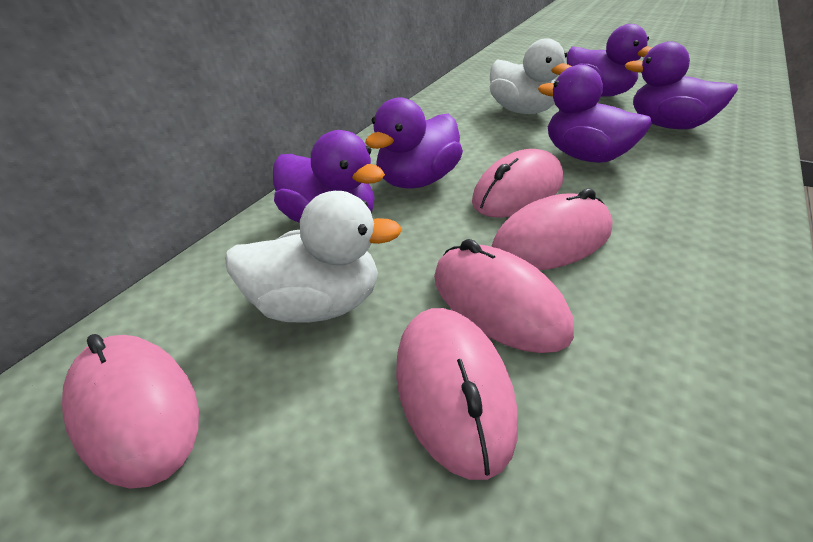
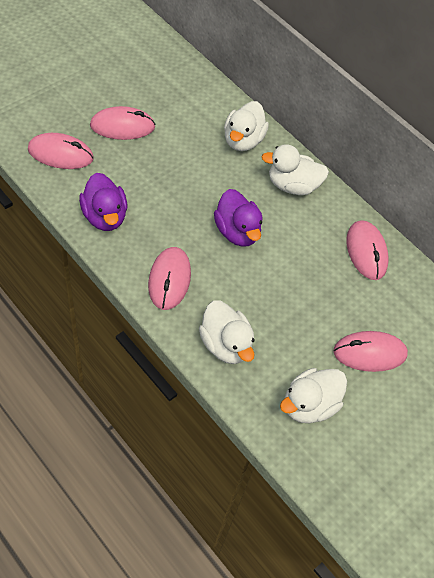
purple duck: 5 -> 2
white duck: 2 -> 4

